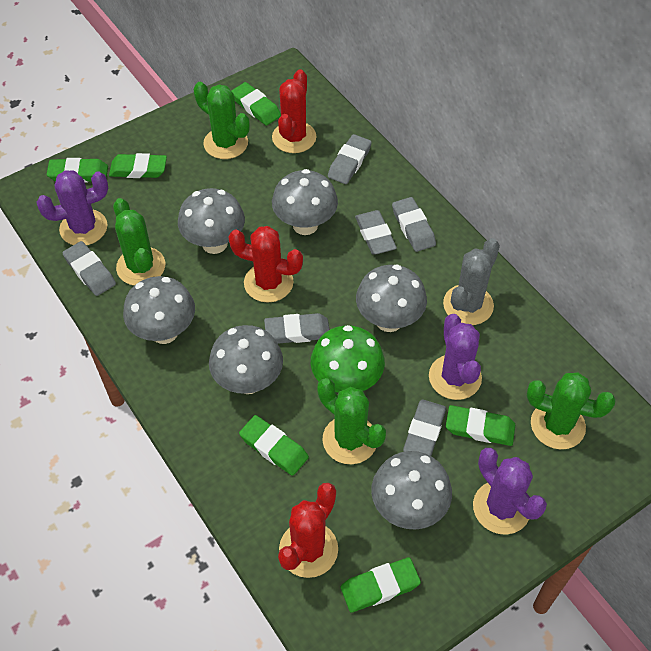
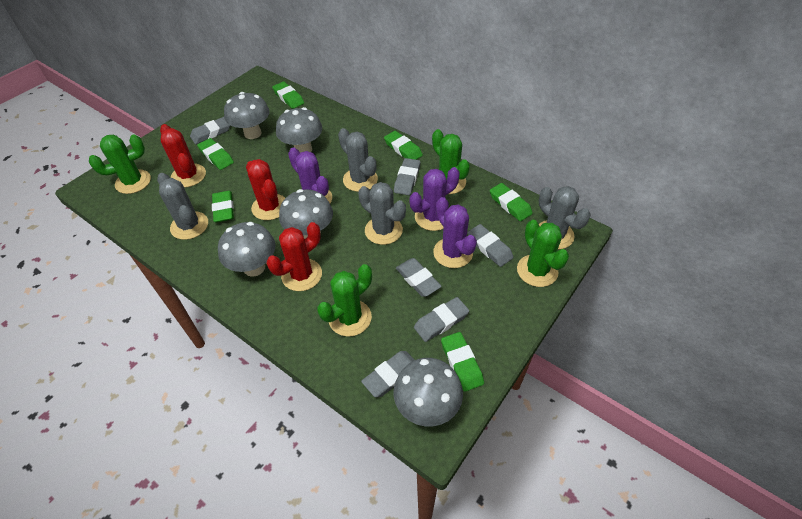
green mushroom: 1 -> 0
grey cactus: 1 -> 4
grey mushroom: 6 -> 5

